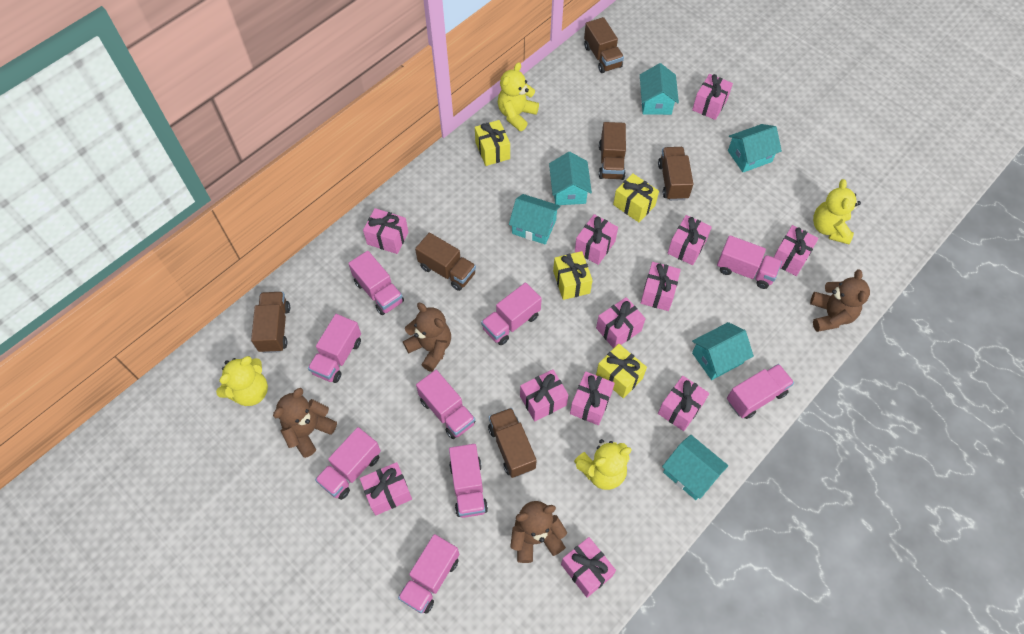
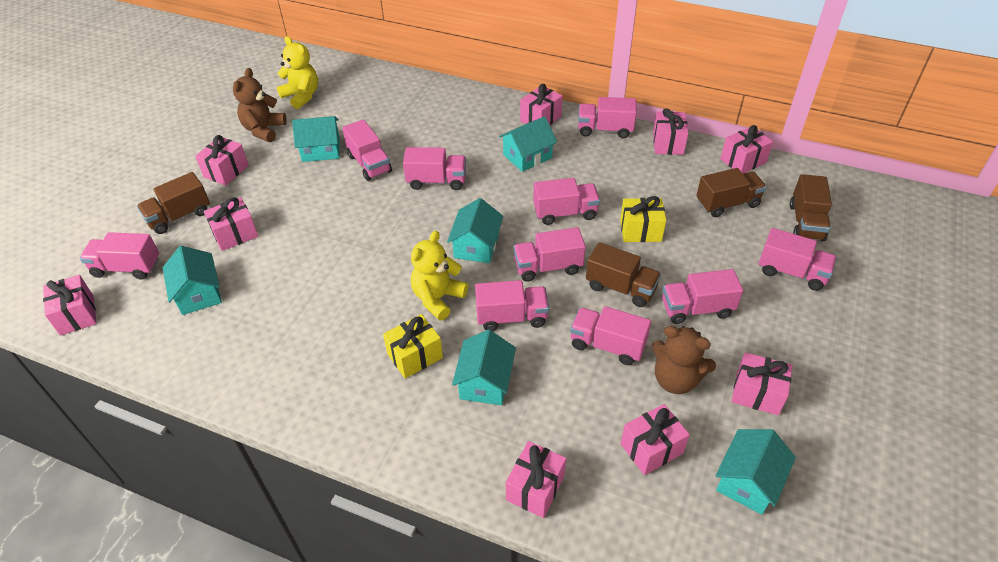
brown teddy bear: 4 -> 2
brown truck: 6 -> 4
pink gift: 12 -> 9
pink truck: 9 -> 10
yellow gift: 4 -> 2
yellow teddy bear: 4 -> 2

